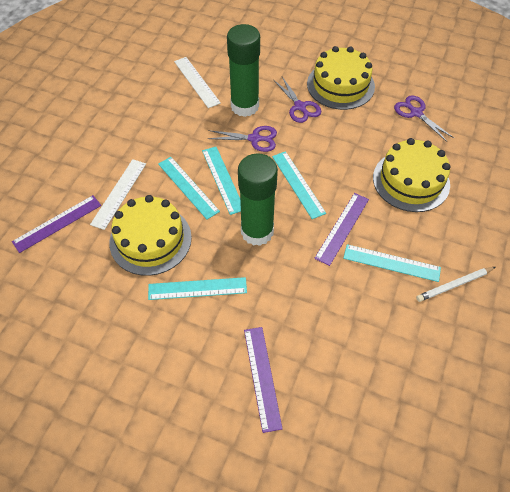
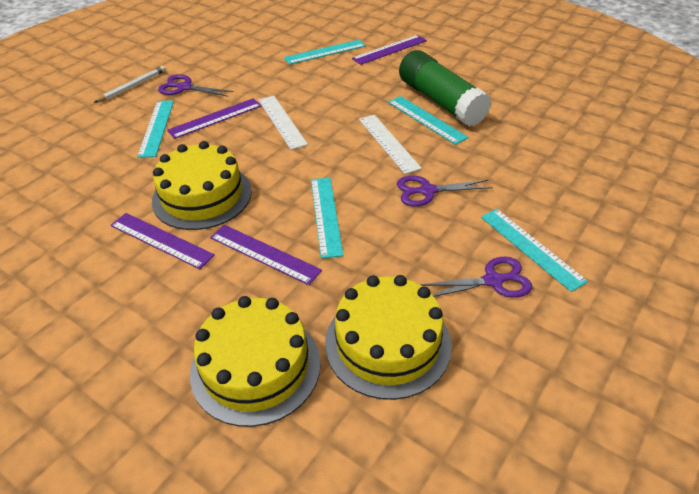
green glue stick: 2 -> 1
purple ruler: 3 -> 4

